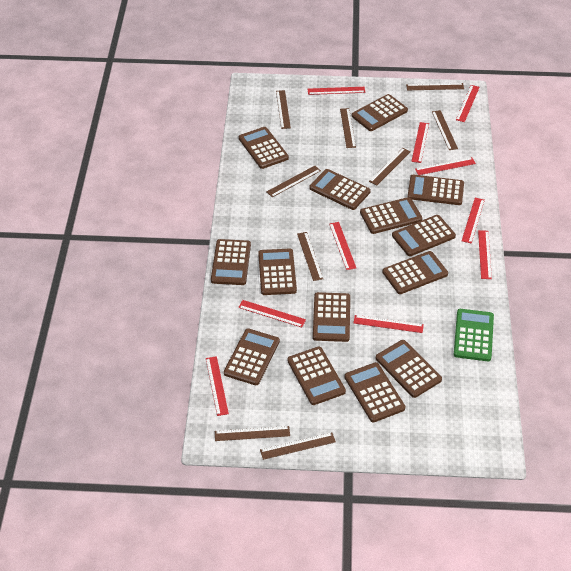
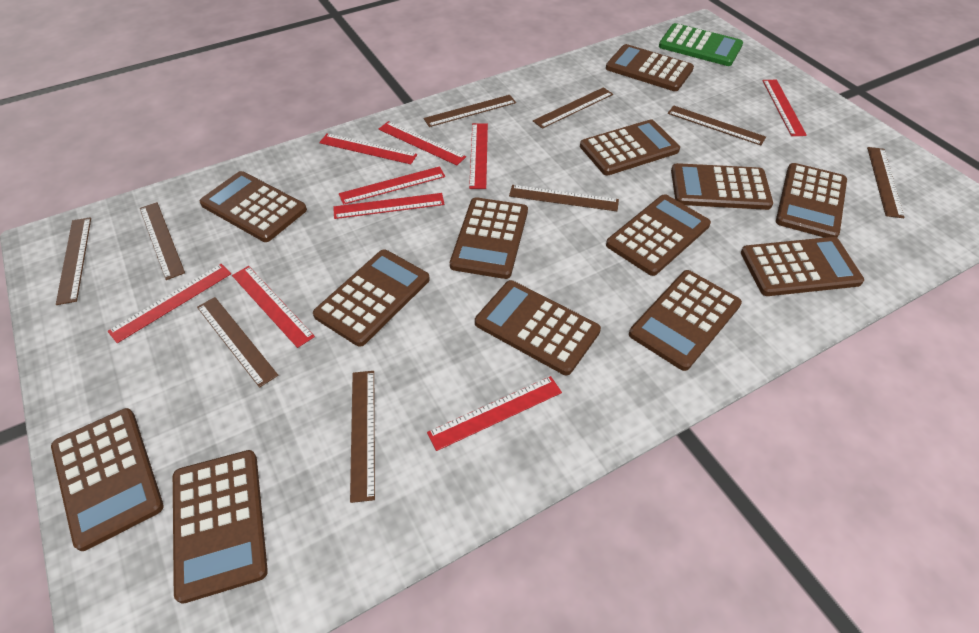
brown calculator: 14 -> 13
red ruler: 10 -> 9

